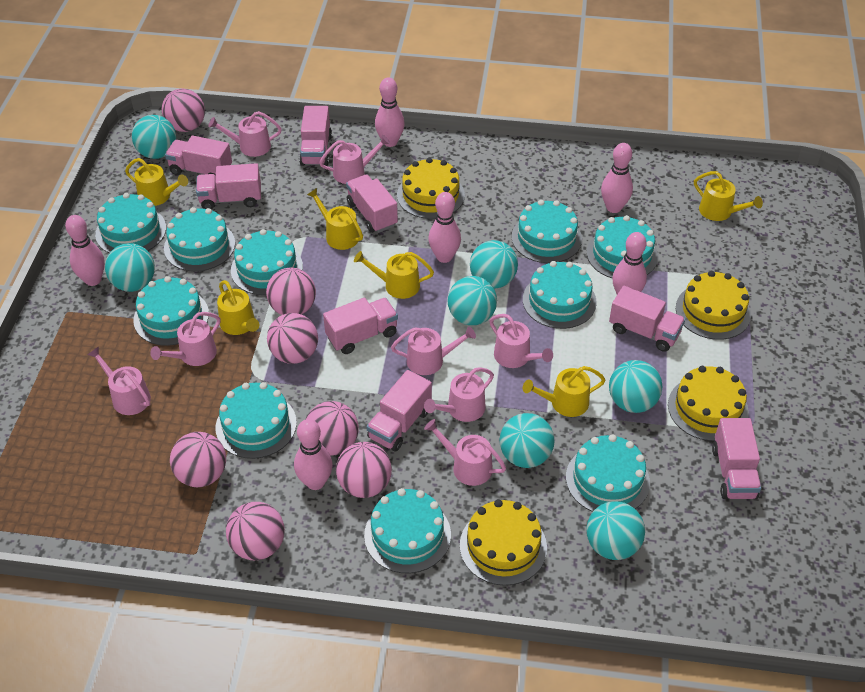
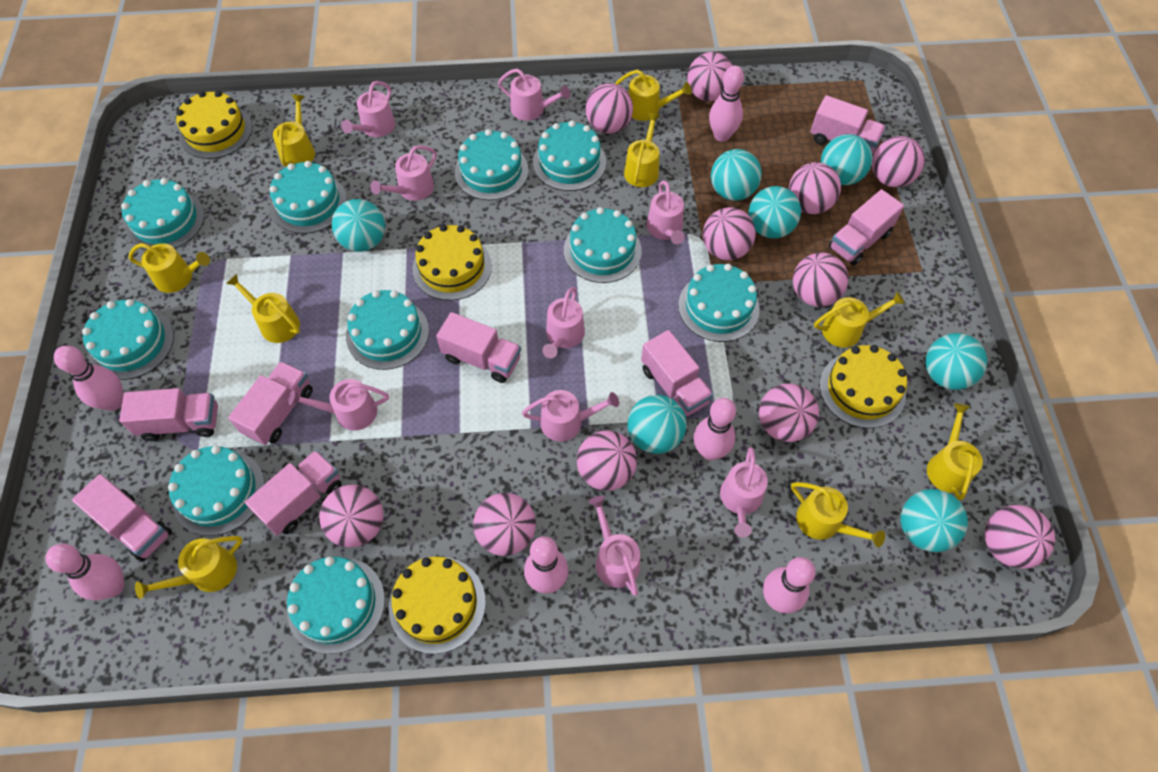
pink ball: 7 -> 11
pink watering can: 8 -> 9
yellow watering can: 6 -> 9

